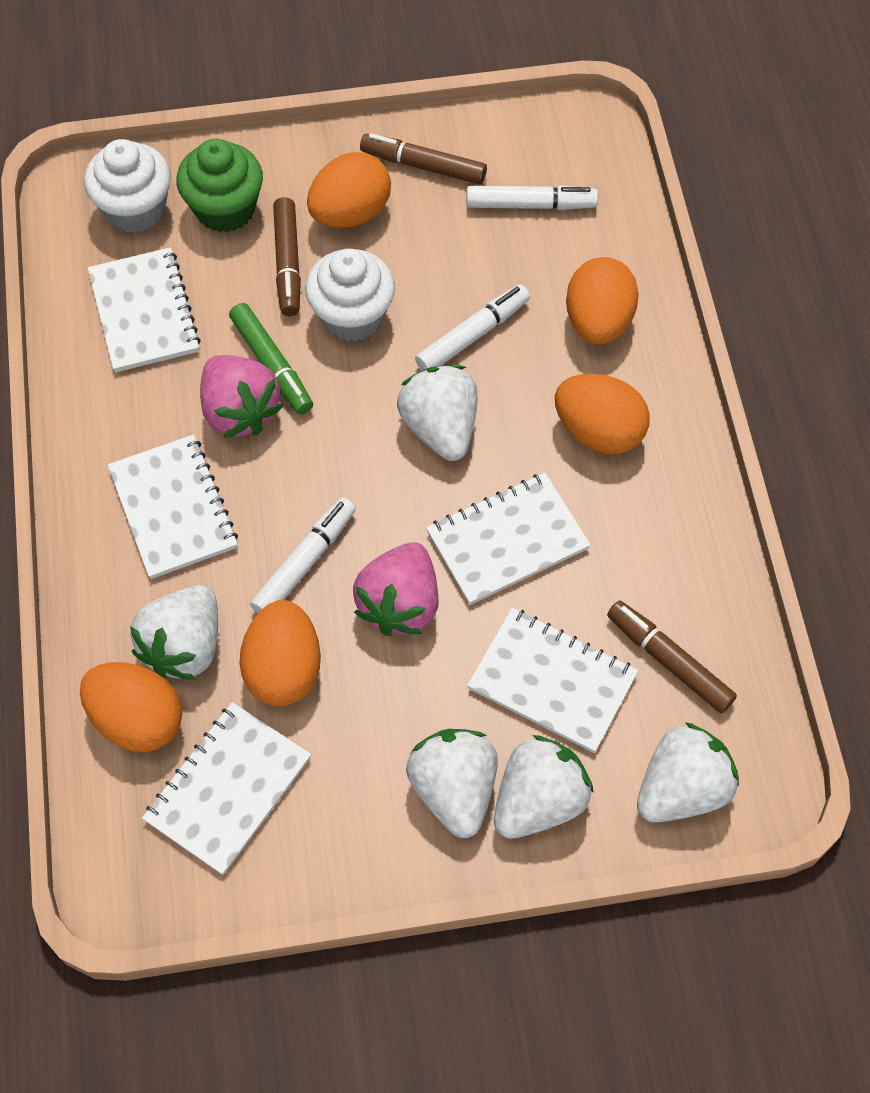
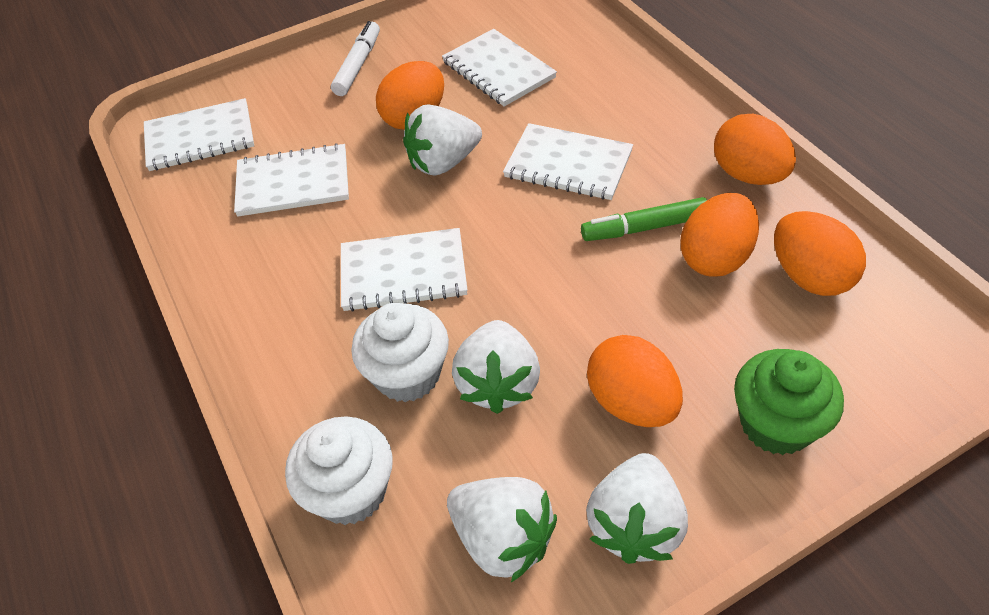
brown marker: 3 -> 0
pink strawberry: 2 -> 0
white marker: 3 -> 1
white strawberry: 5 -> 4

